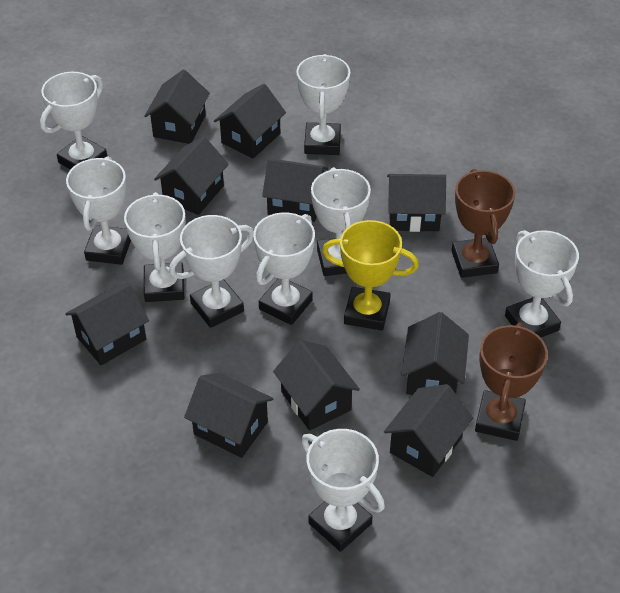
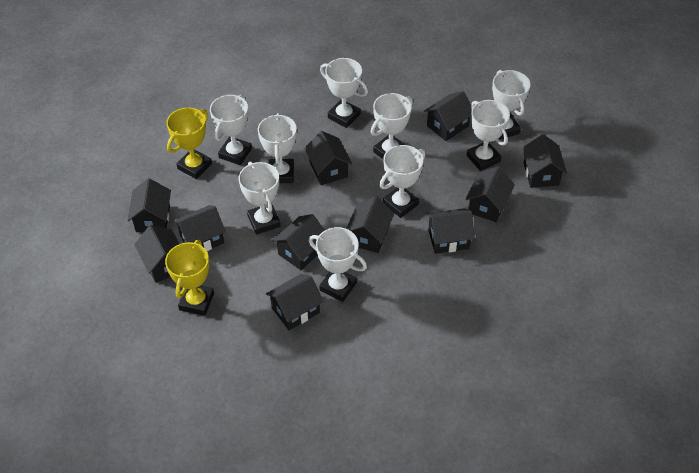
black house: 10 -> 11
brown trophy: 2 -> 0
yellow trophy: 1 -> 2

